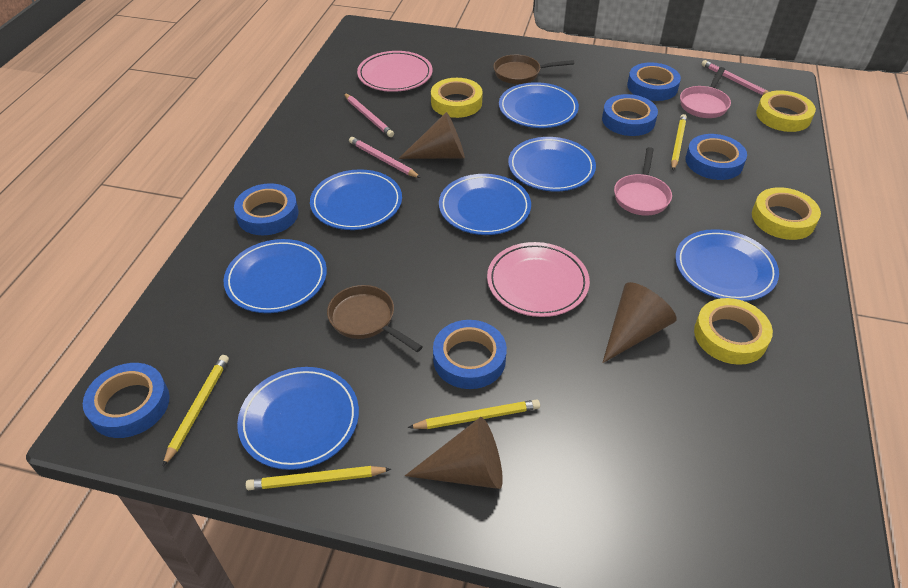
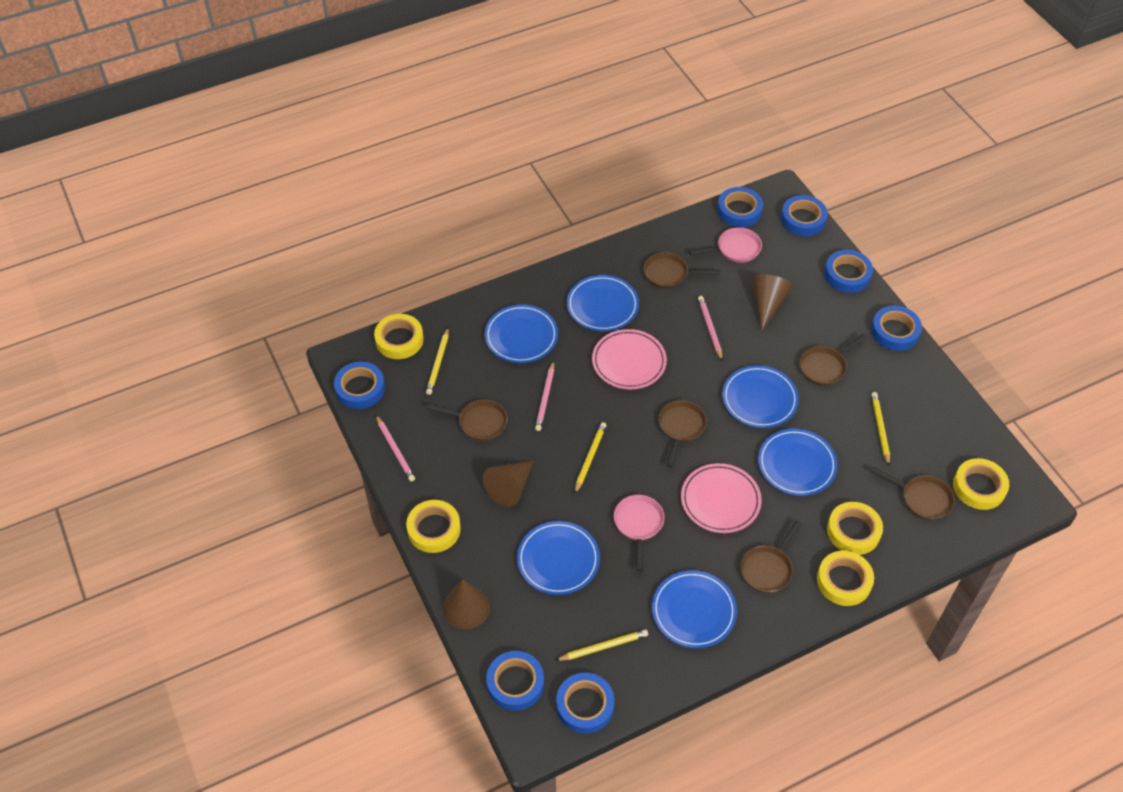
blue plate: 7 -> 6
blue tape: 6 -> 7
brown pan: 2 -> 6
yellow tape: 4 -> 5

